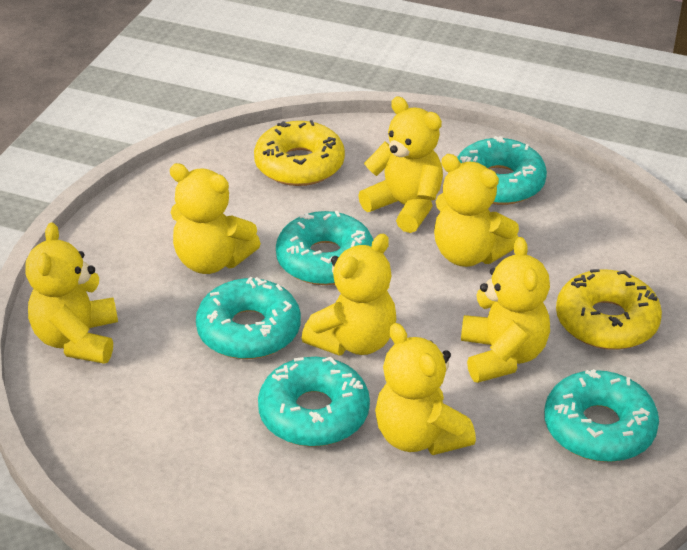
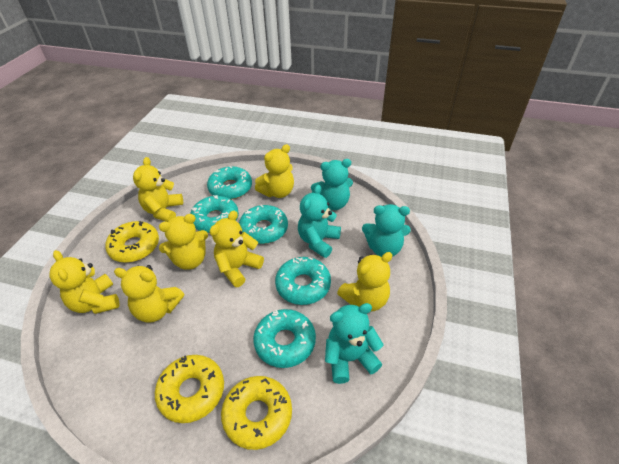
turquoise teddy bear: 0 -> 4
yellow donut: 2 -> 3

